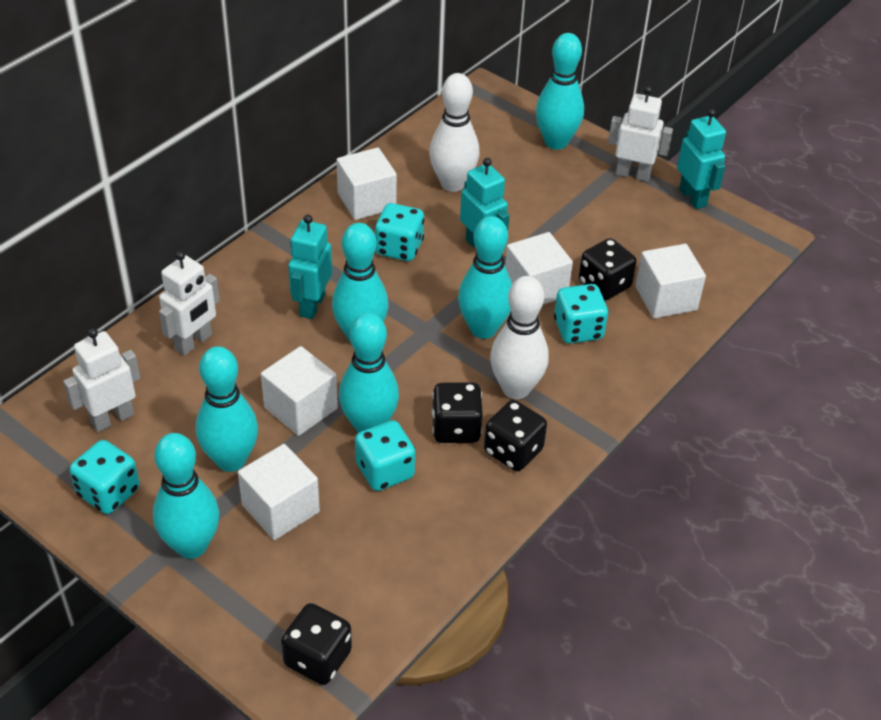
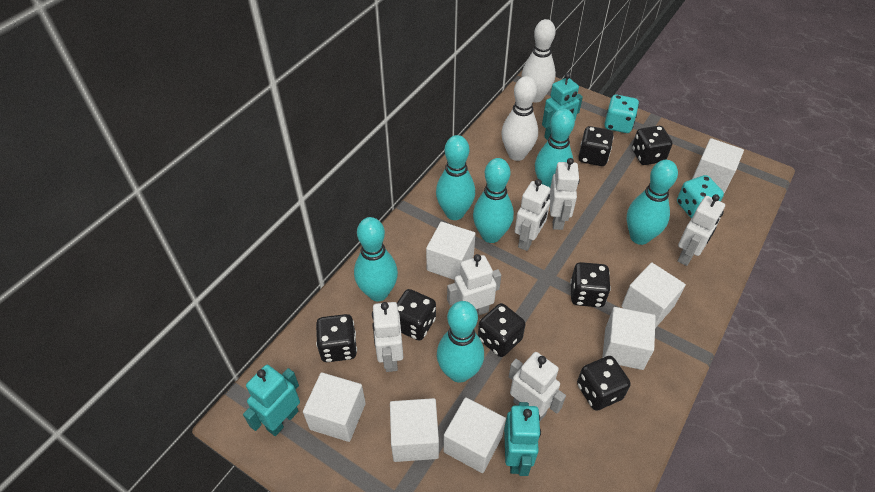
black dice: 4 -> 7
turquoise dice: 4 -> 2
white cube: 5 -> 7
white robot: 3 -> 6

